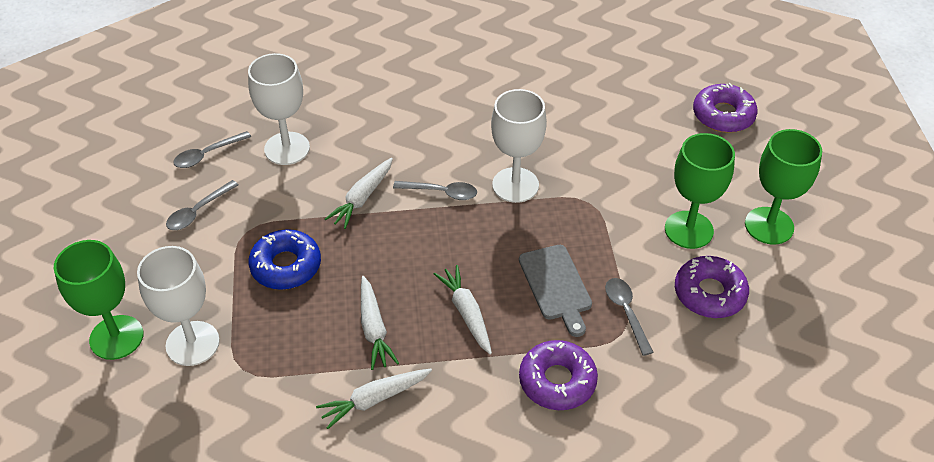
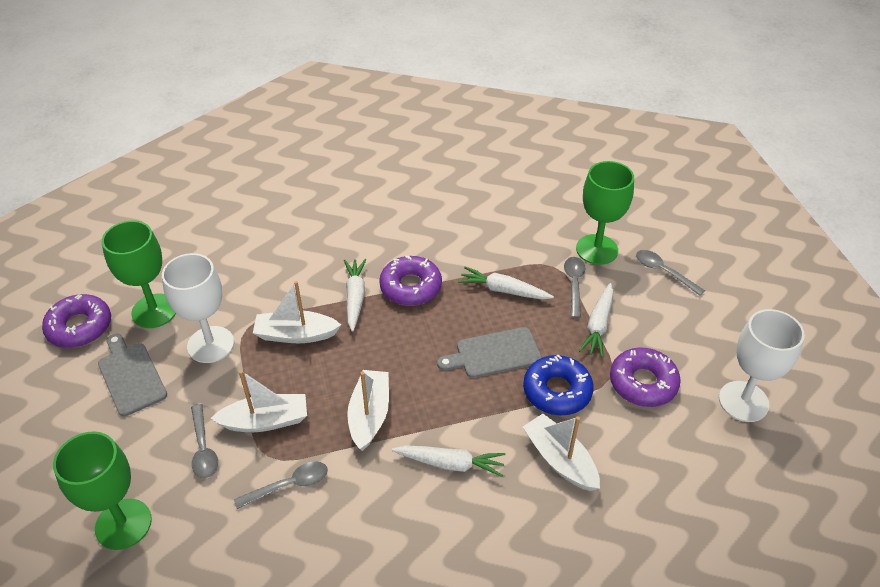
grey cutting board: 1 -> 2
white boat: 0 -> 4
white goblet: 3 -> 2

